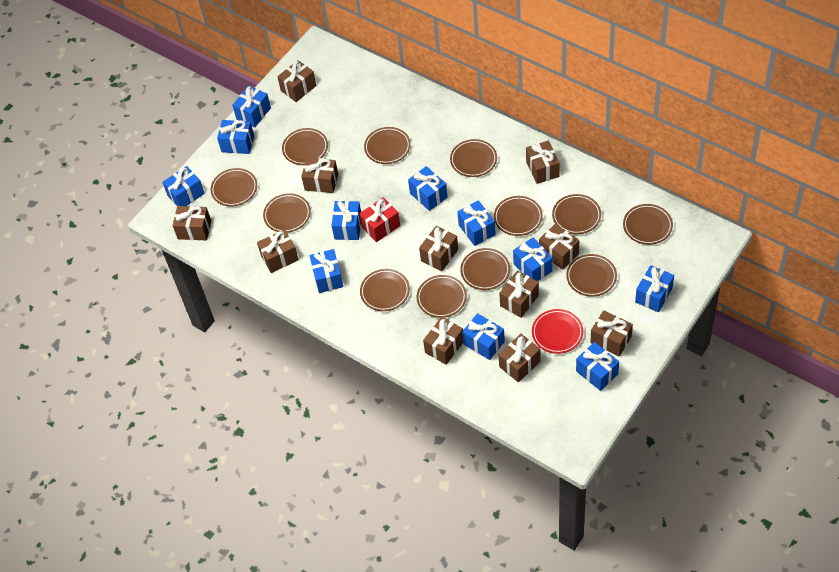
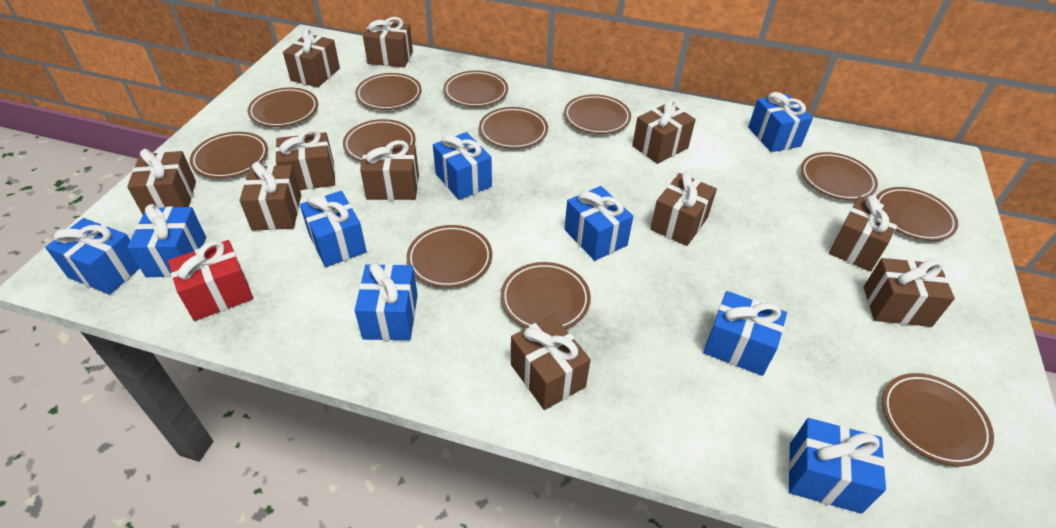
blue gift: 11 -> 9
red plate: 1 -> 0

